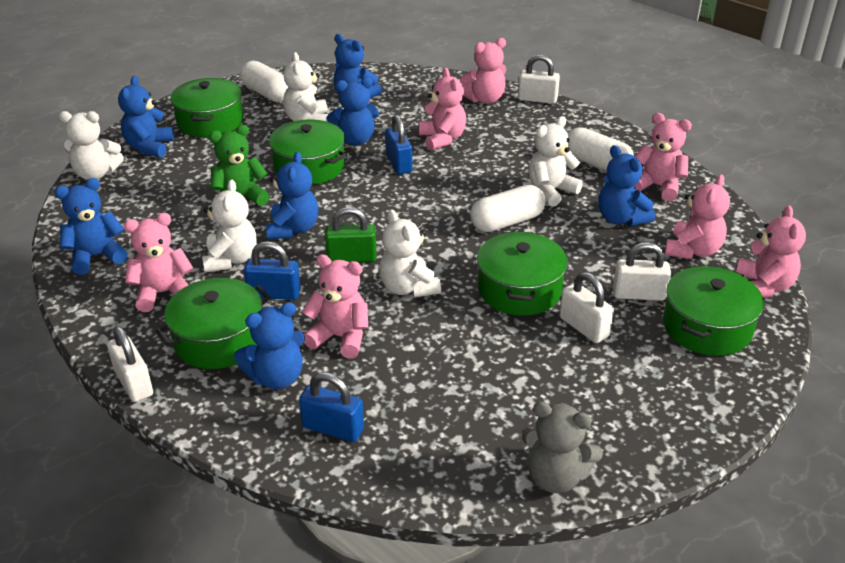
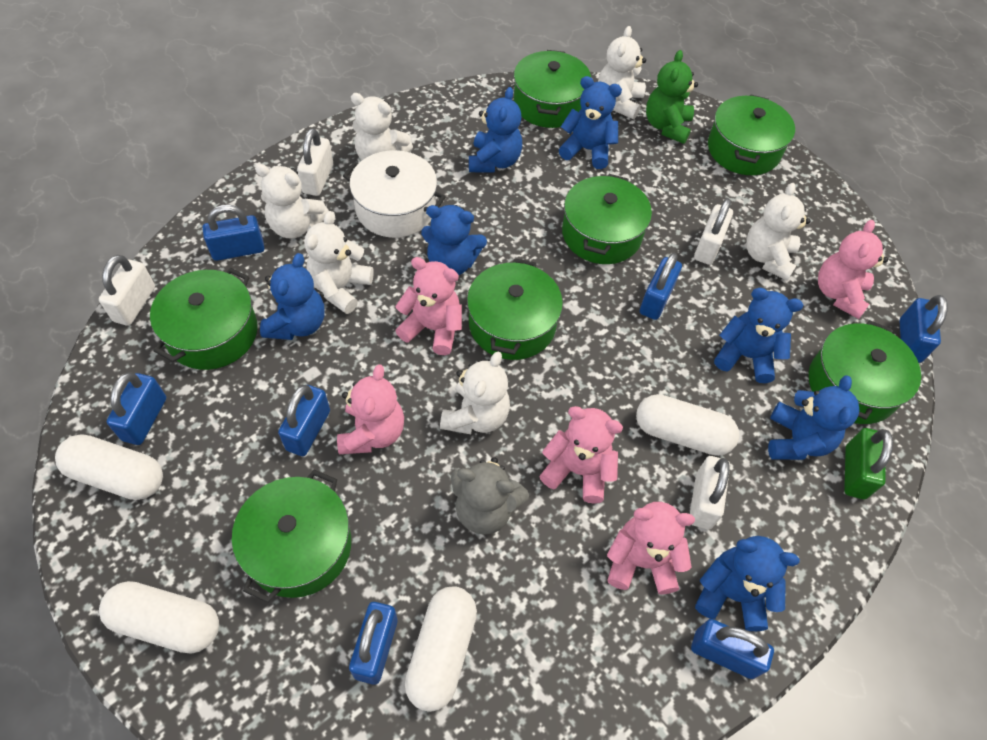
blue padlock: 3 -> 7
green pot: 5 -> 7
pink teddy bear: 7 -> 5
white capsule: 3 -> 4
white pot: 0 -> 1
white teddy bear: 5 -> 6

